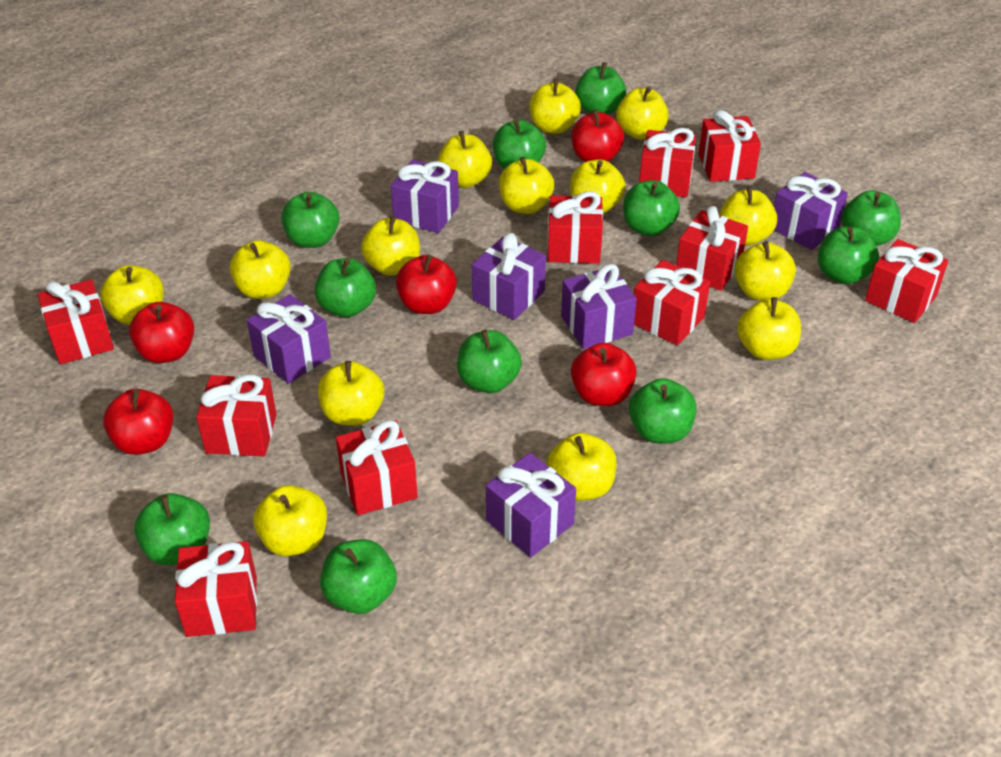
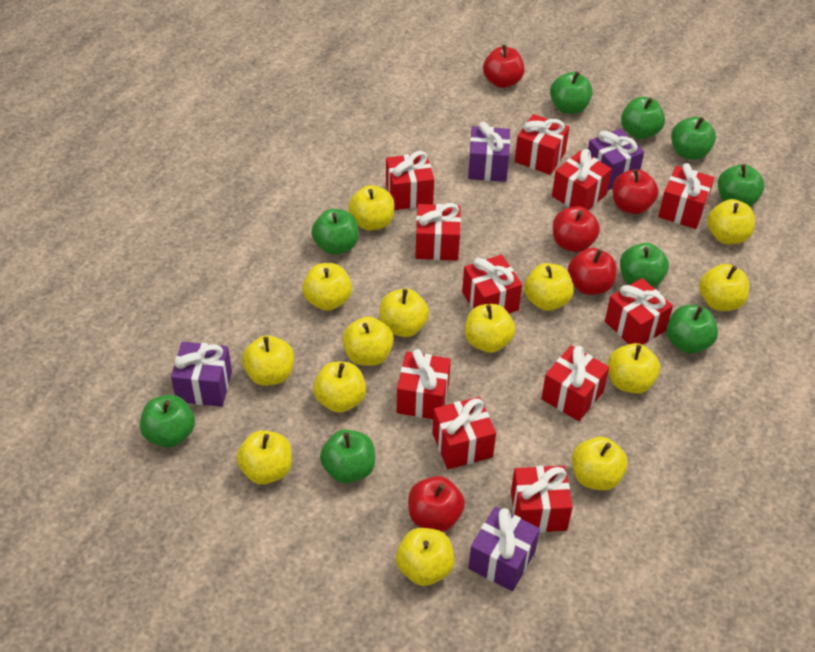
green apple: 11 -> 9
purple gift: 6 -> 4
red gift: 10 -> 11

